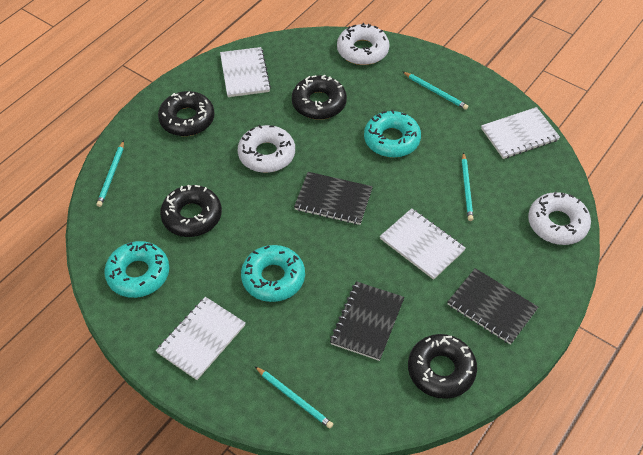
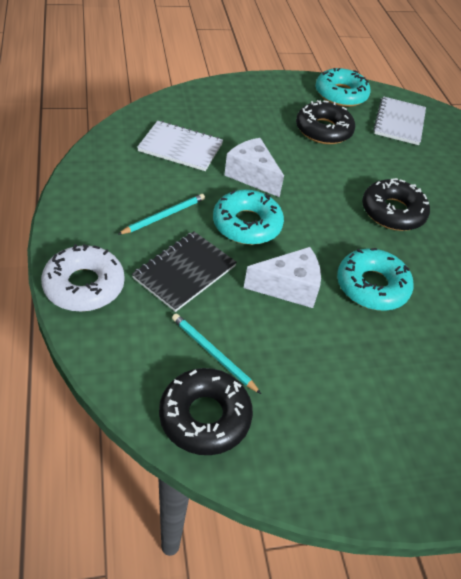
black donut: 4 -> 3
black notebook: 3 -> 1
turquoise pencil: 4 -> 2
white cheese: 0 -> 2
white donut: 3 -> 1
white notebook: 4 -> 2

